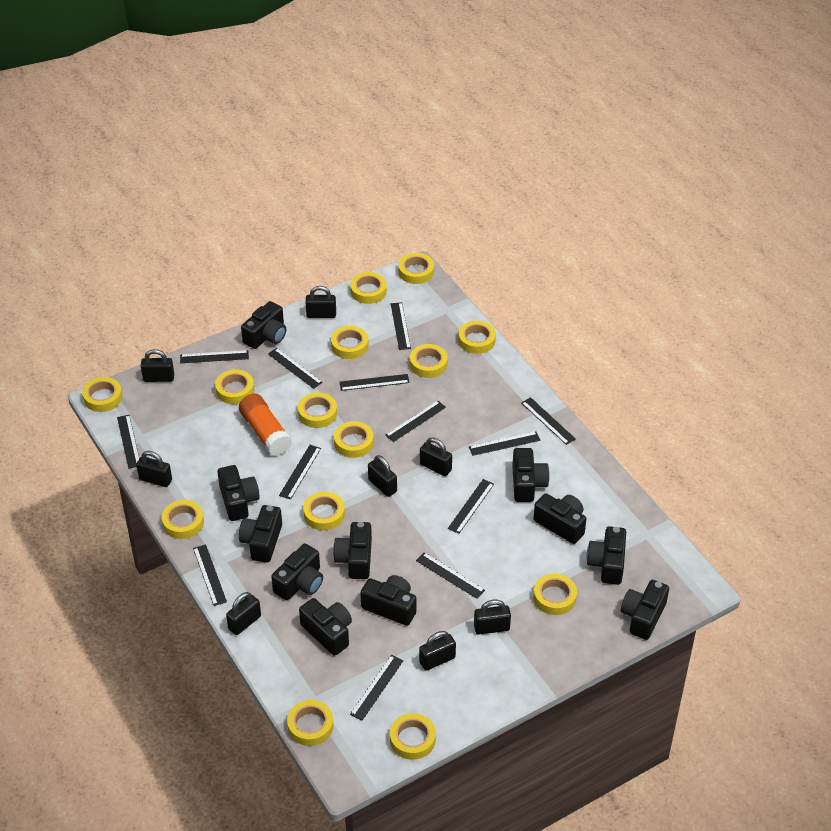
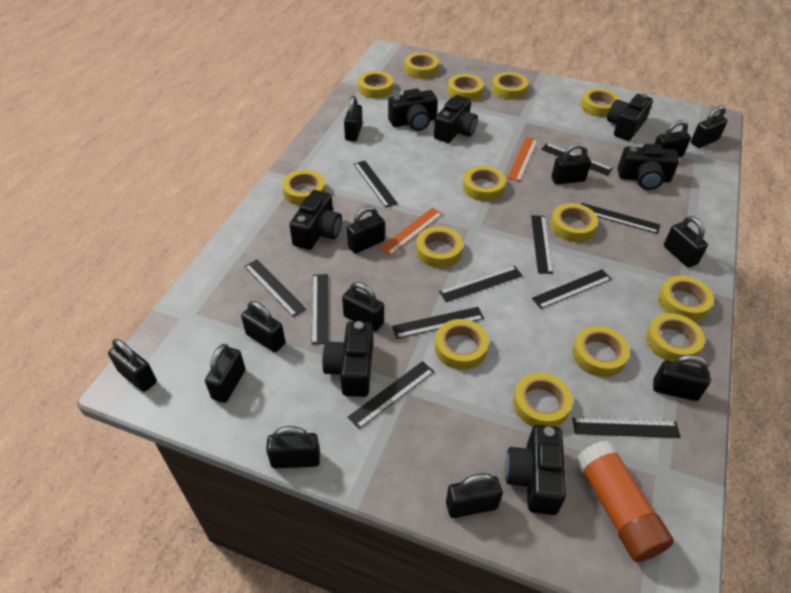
black camera: 11 -> 7
black padlock: 8 -> 13
black ruler: 13 -> 11
orange ruler: 0 -> 2

